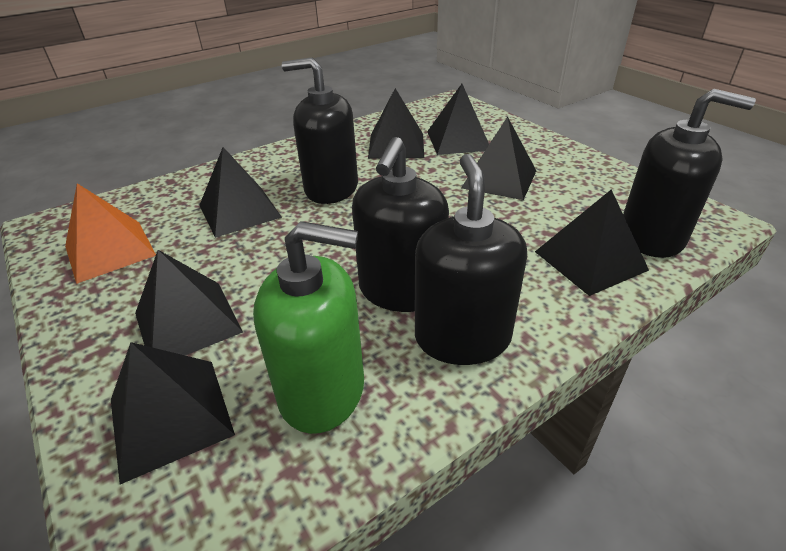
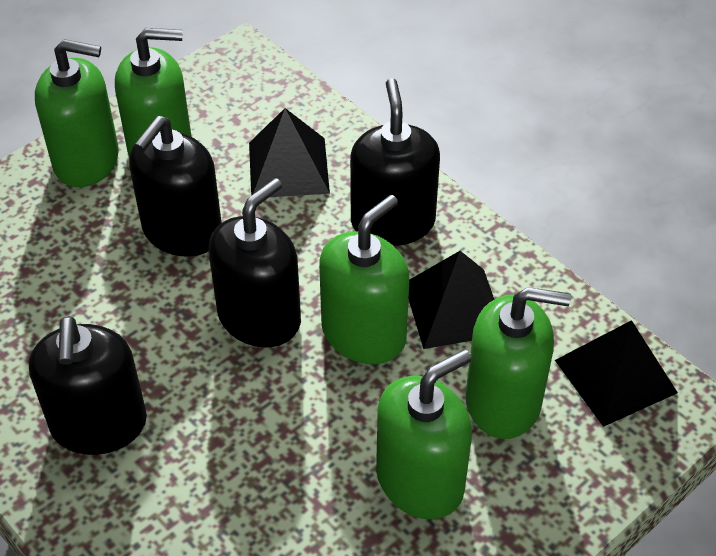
black pyramid: 7 -> 3
green soap dispenser: 1 -> 5
orange pyramid: 1 -> 0

